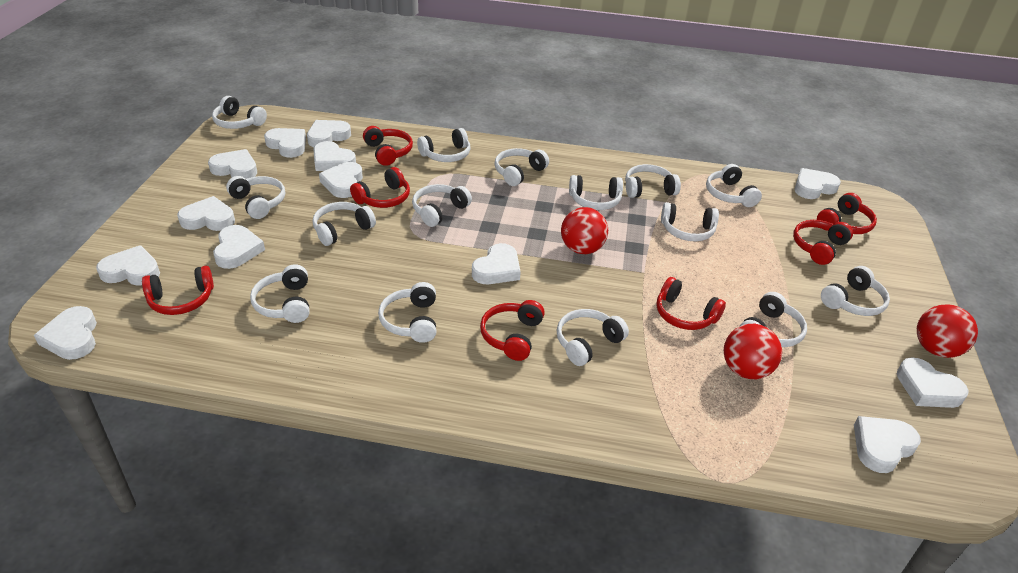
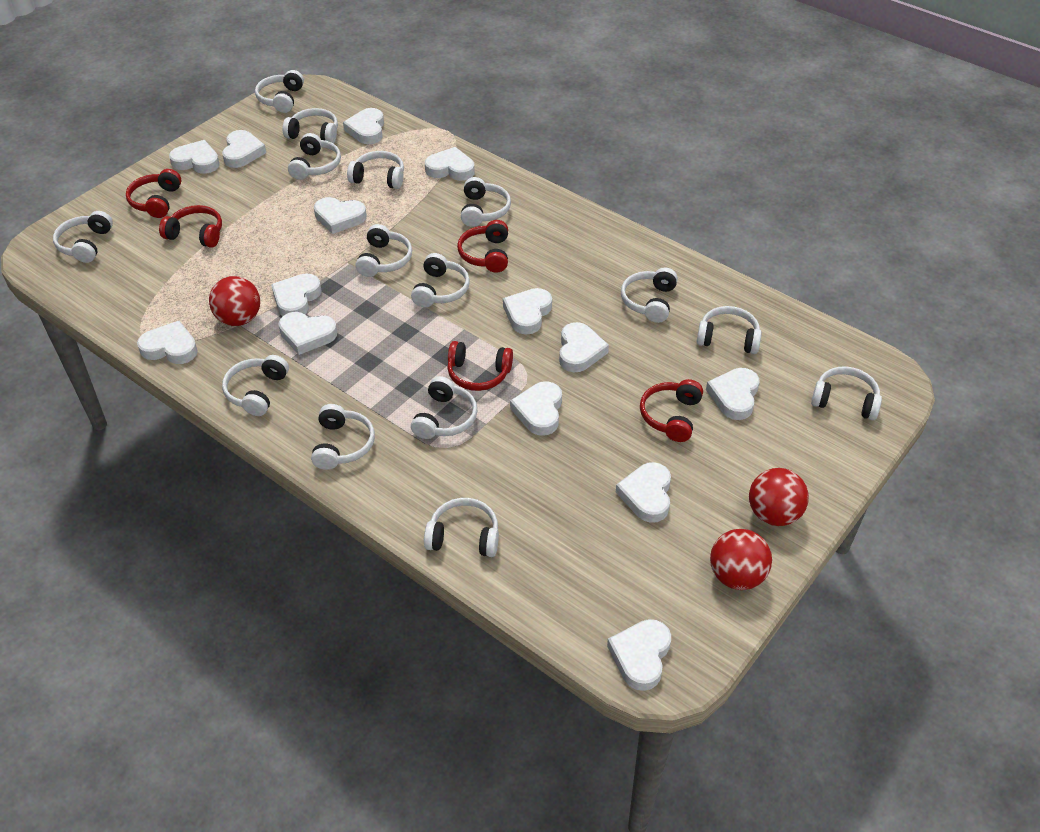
red headphones: 7 -> 5
white heart: 13 -> 14

